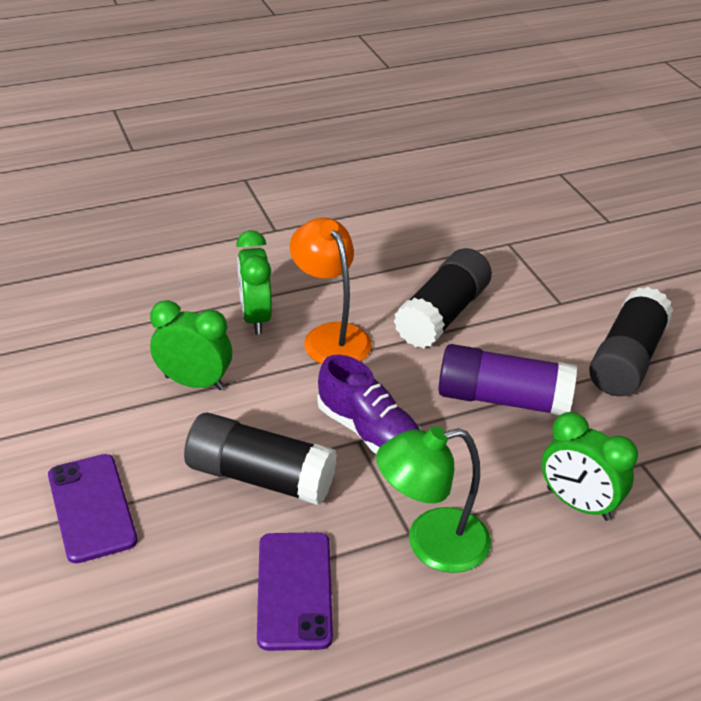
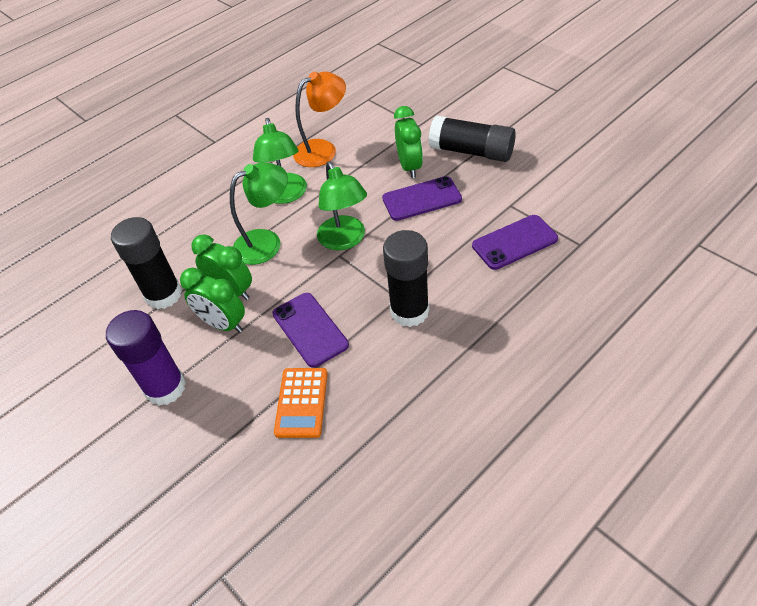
green lamp: 1 -> 3
orange calculator: 0 -> 1
purple phone: 2 -> 3
purple shoe: 1 -> 0

